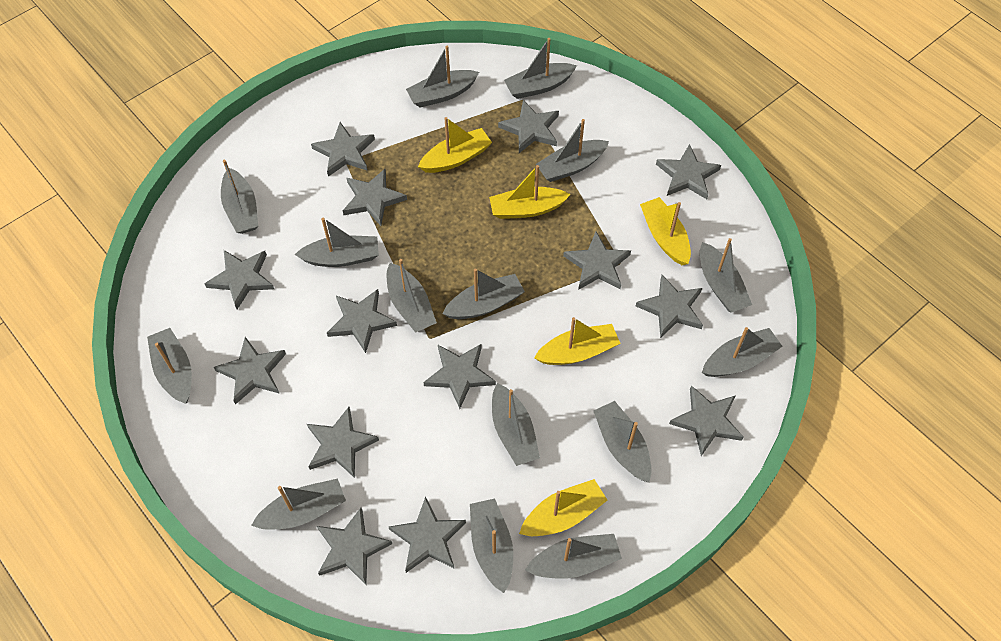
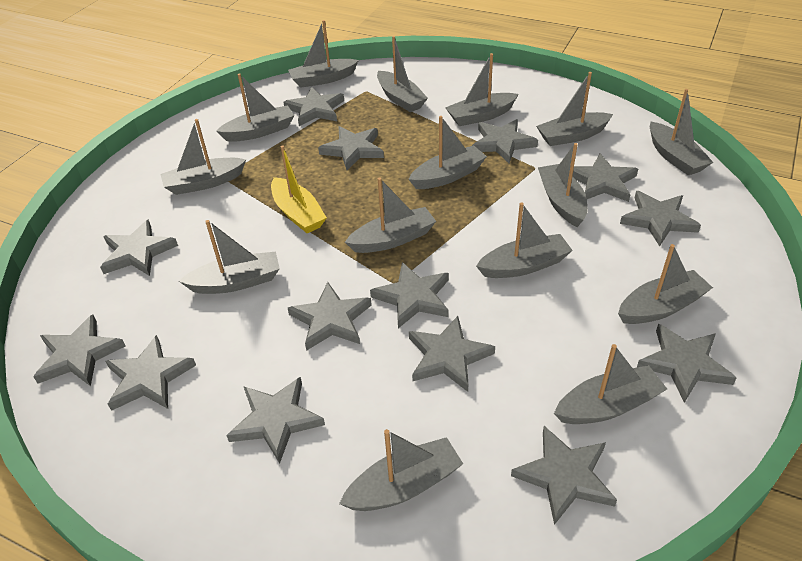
yellow boat: 5 -> 1

